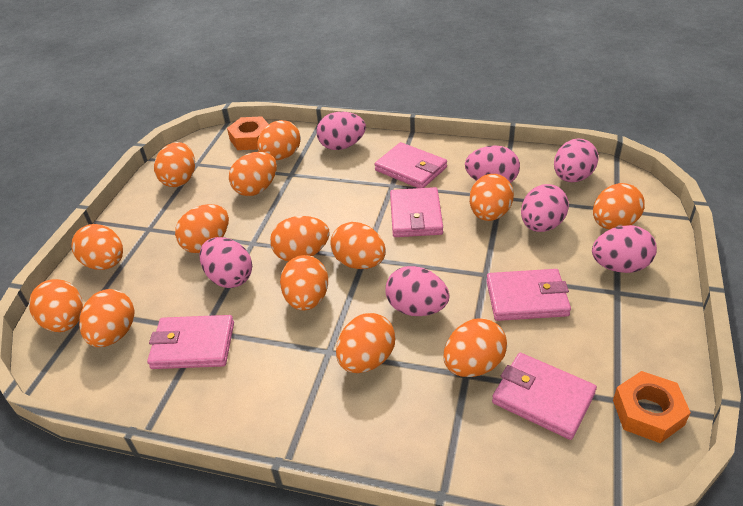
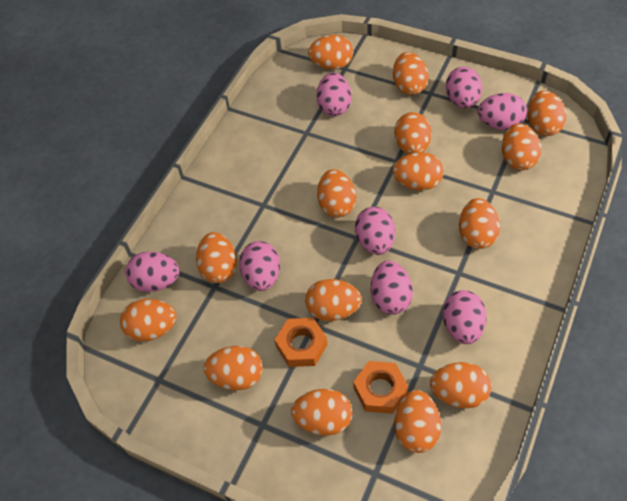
orange egg: 14 -> 15
pink egg: 7 -> 8
pink wallet: 5 -> 0

